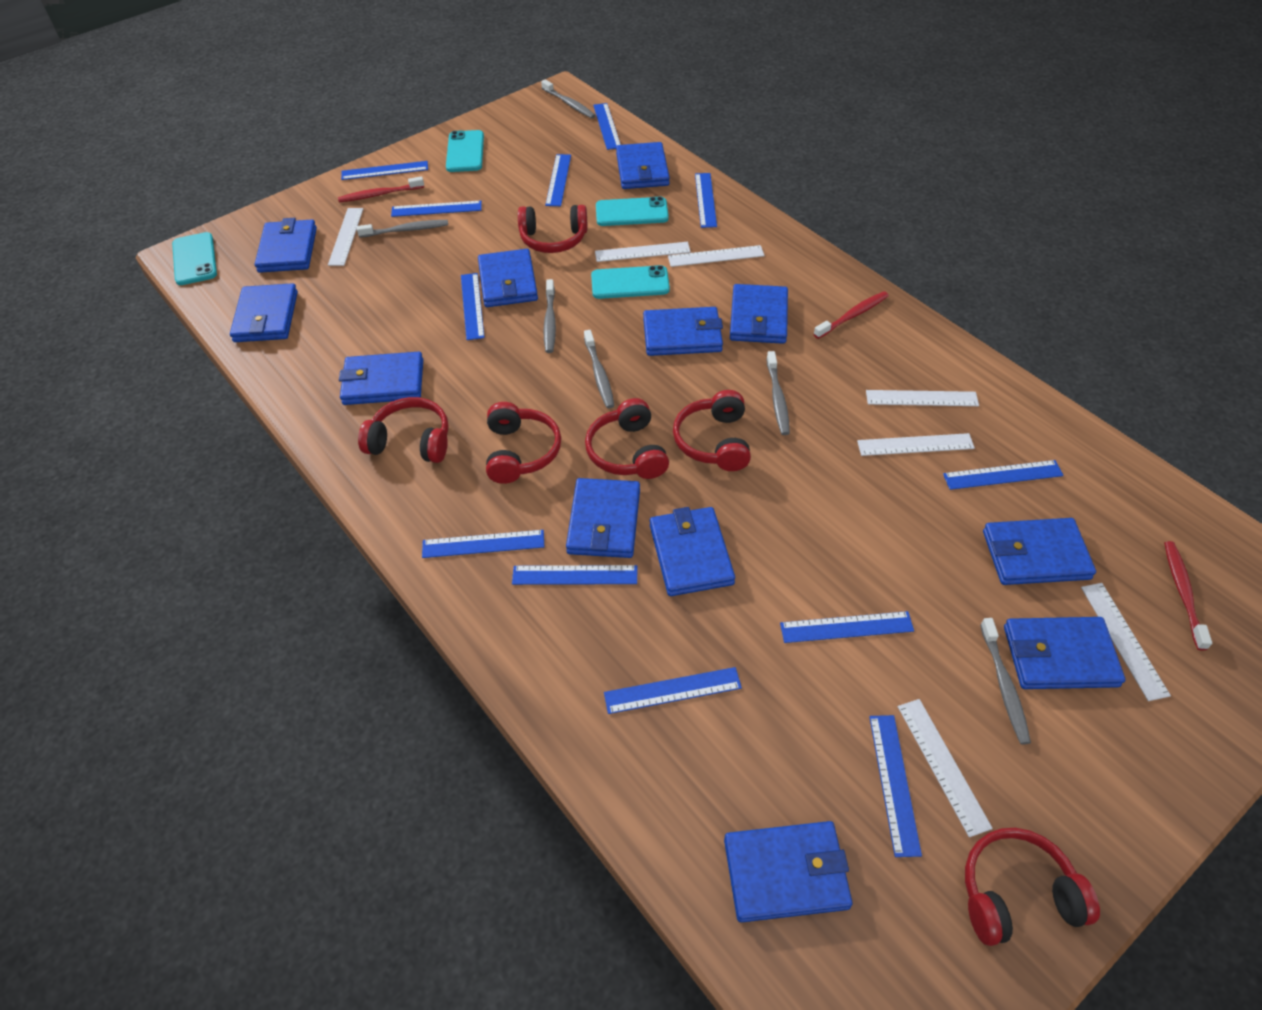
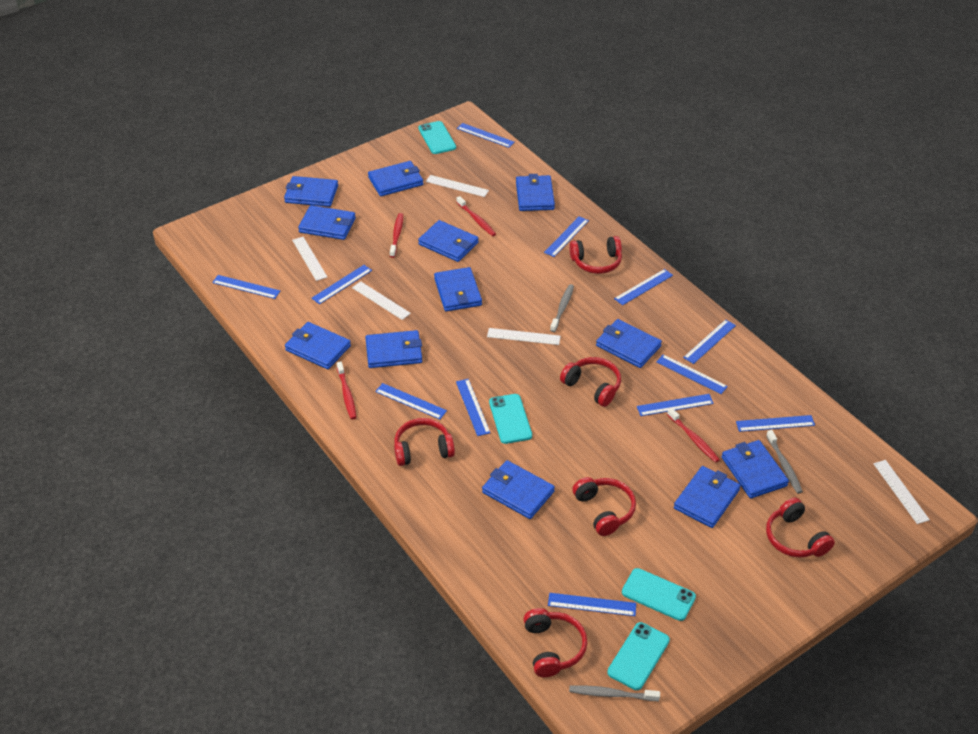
grey toothbrush: 6 -> 3
red toothbrush: 3 -> 4
white ruler: 7 -> 5

